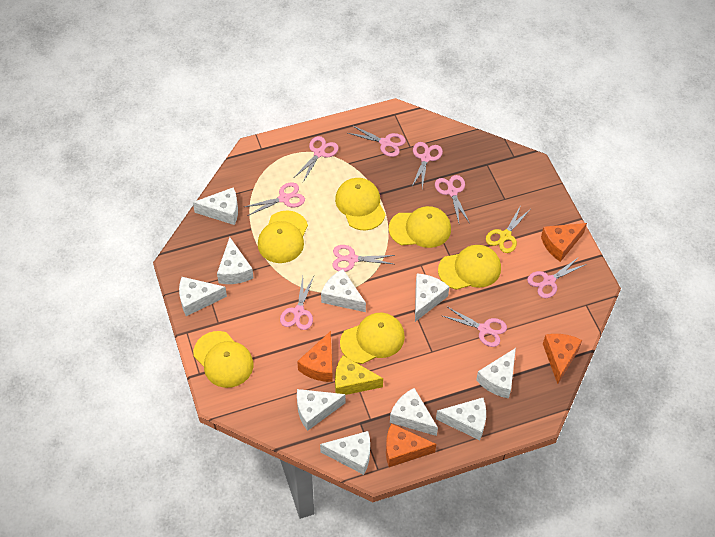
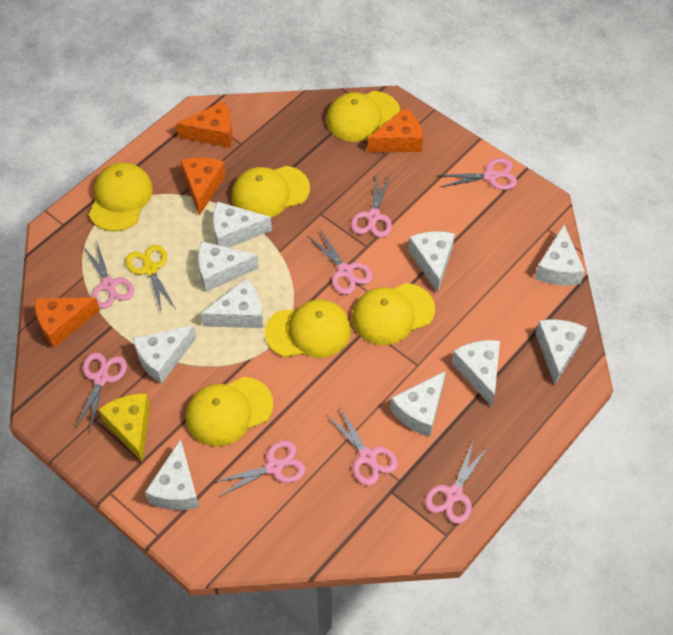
pink scissors: 9 -> 8

